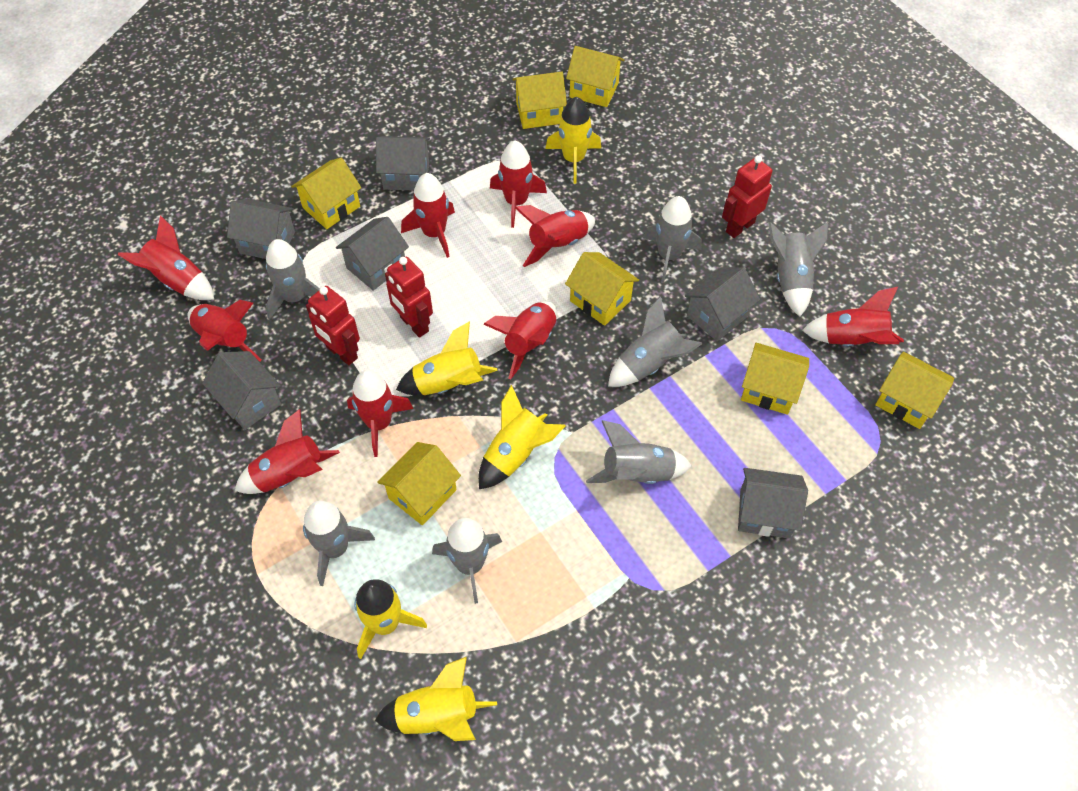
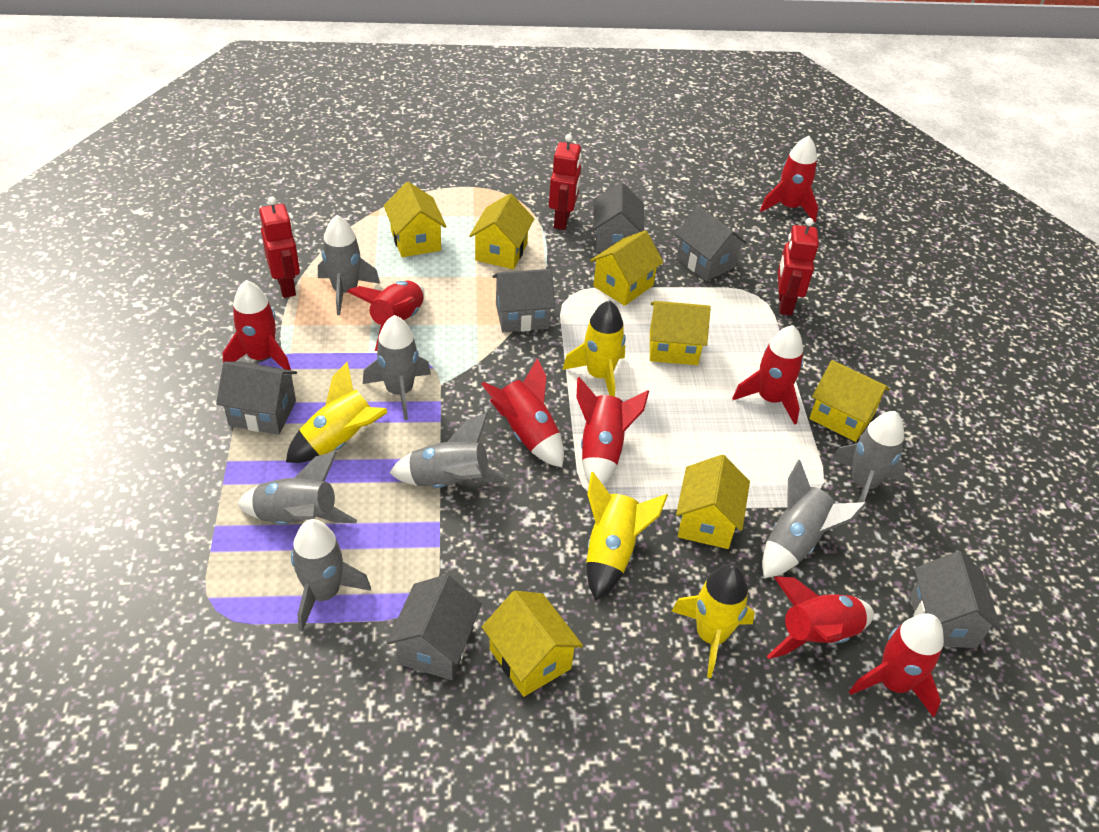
red rocket: 9 -> 8
yellow rocket: 5 -> 4

